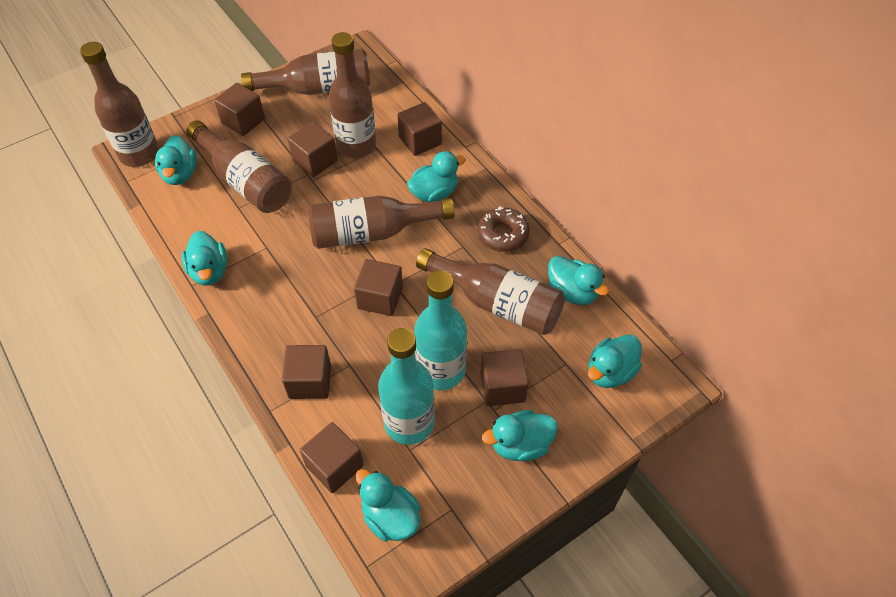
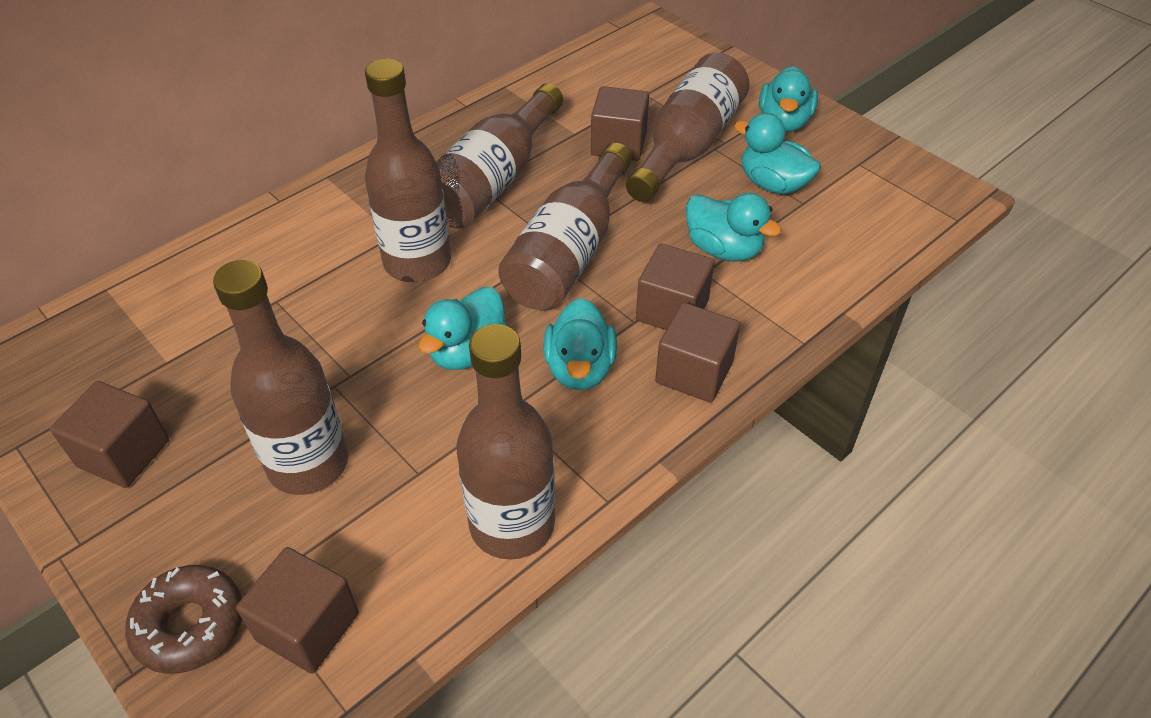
brown cube: 7 -> 5
turquoise bottle: 2 -> 0
turquoise duck: 7 -> 5

